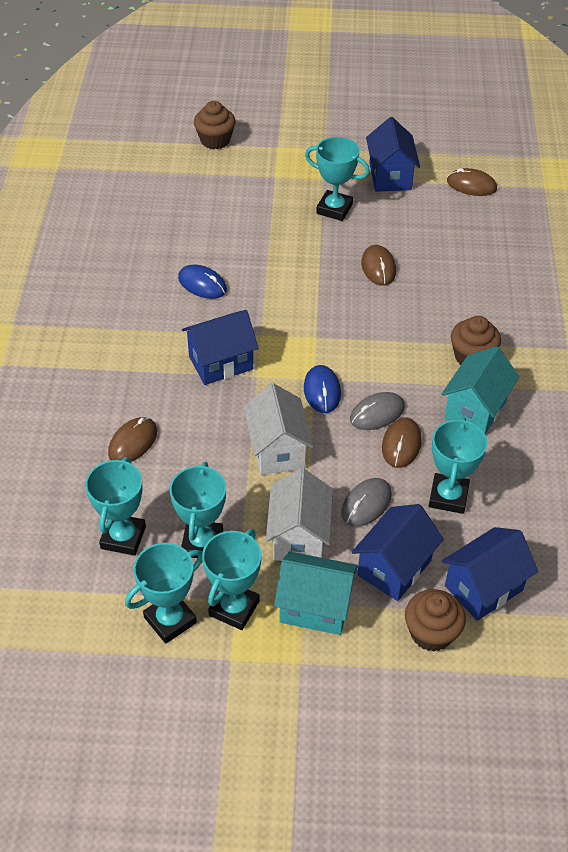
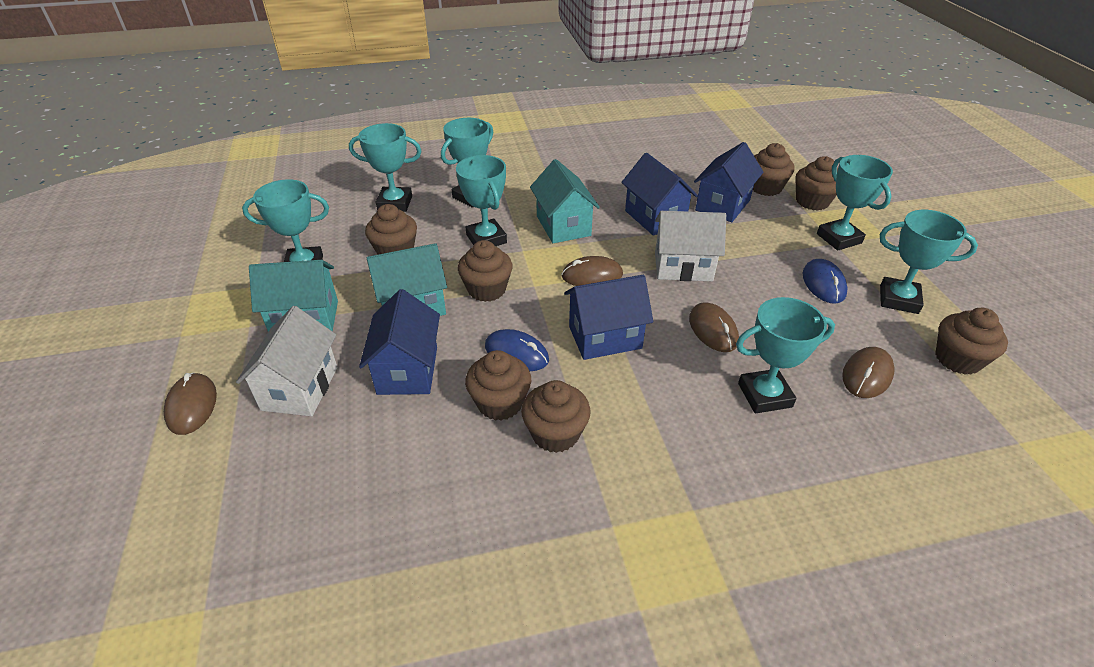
brown cupcake: 3 -> 7
grey mouse: 2 -> 0
turquoise house: 2 -> 3
turquoise trophy: 6 -> 7

